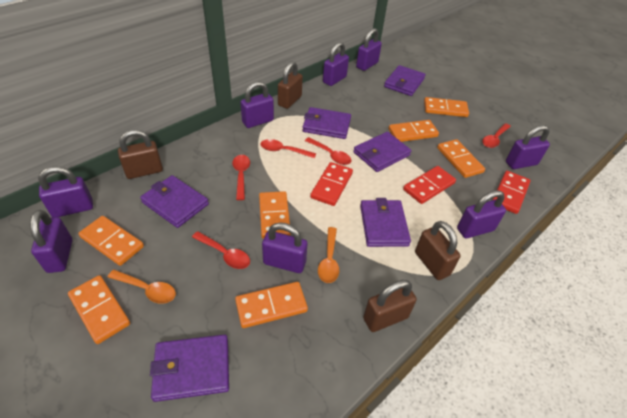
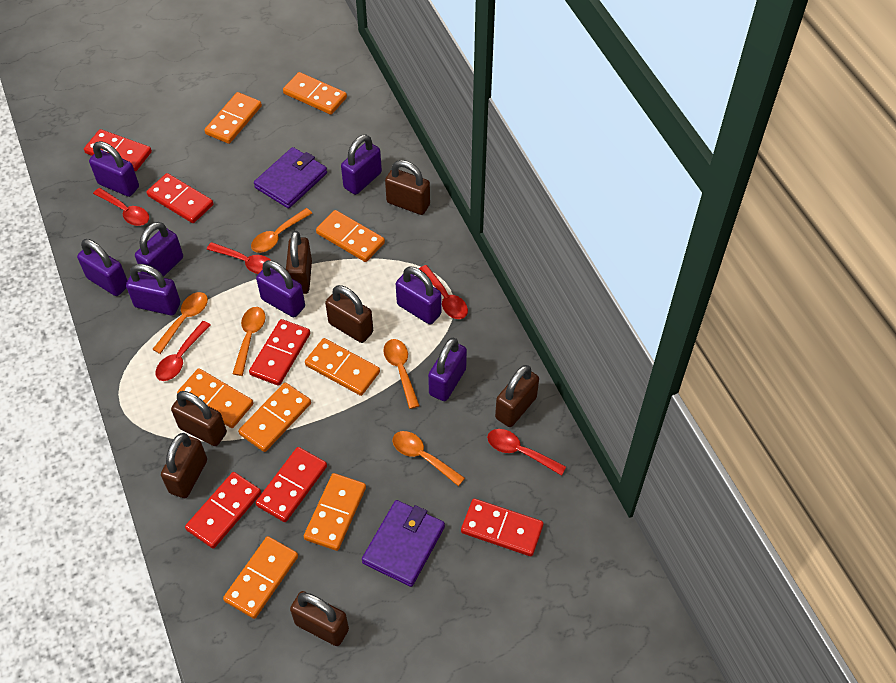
brown padlock: 4 -> 7
orange domino: 7 -> 8
orange spoon: 2 -> 5
purple wallet: 6 -> 2
red domino: 3 -> 6

